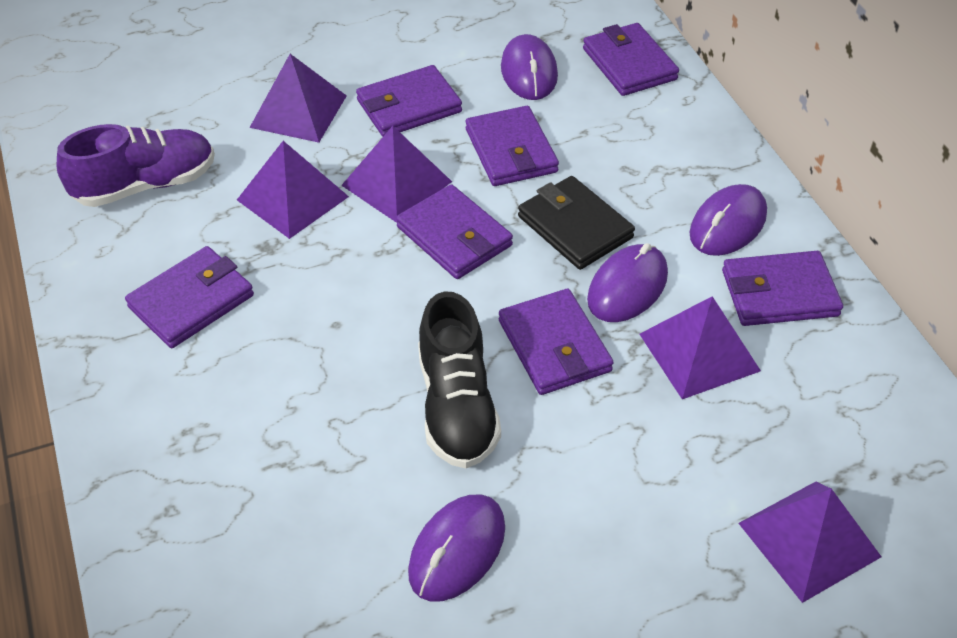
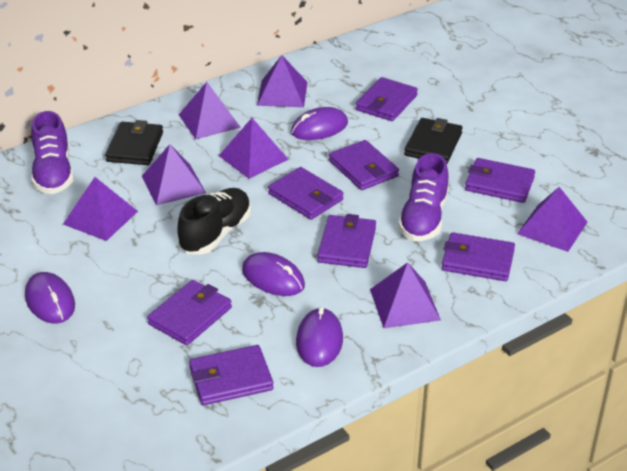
black wallet: 1 -> 2
purple pyramid: 5 -> 7
purple shoe: 1 -> 2
purple wallet: 7 -> 8

